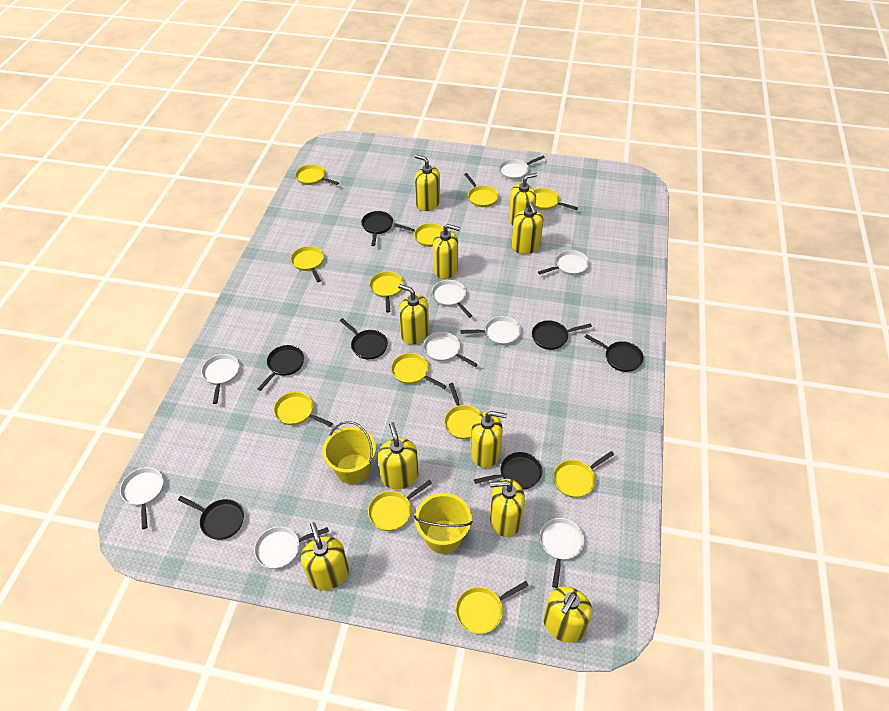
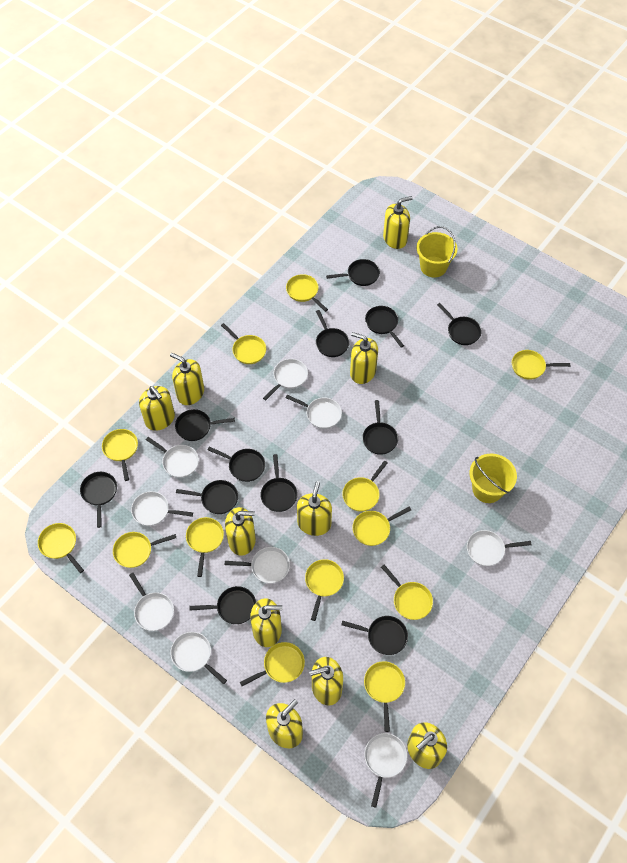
black pan: 7 -> 12
yellow pan: 12 -> 13

